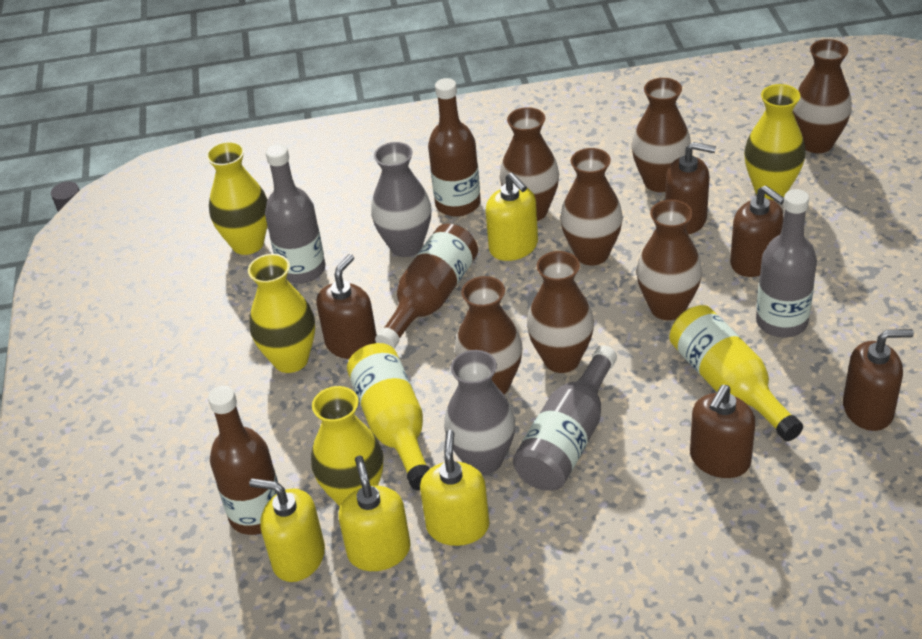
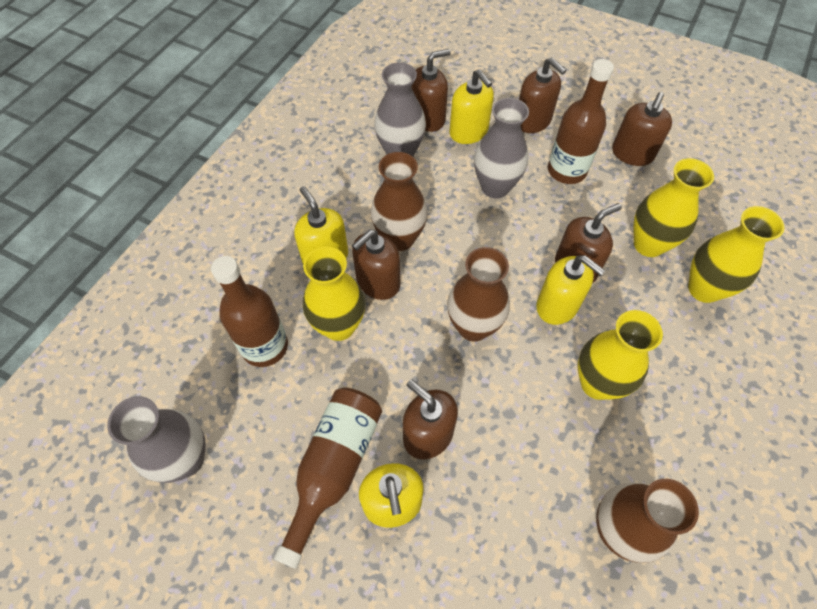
brown soap dispenser: 5 -> 6
brown vase: 7 -> 3
grey bottle: 3 -> 0
grey vase: 2 -> 3
yellow bottle: 2 -> 0

